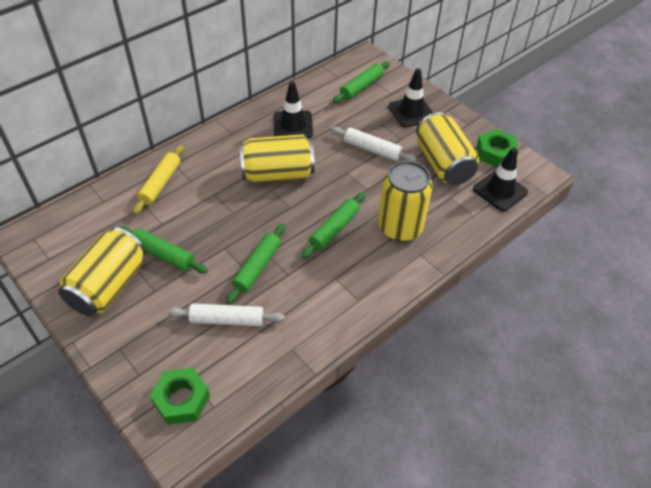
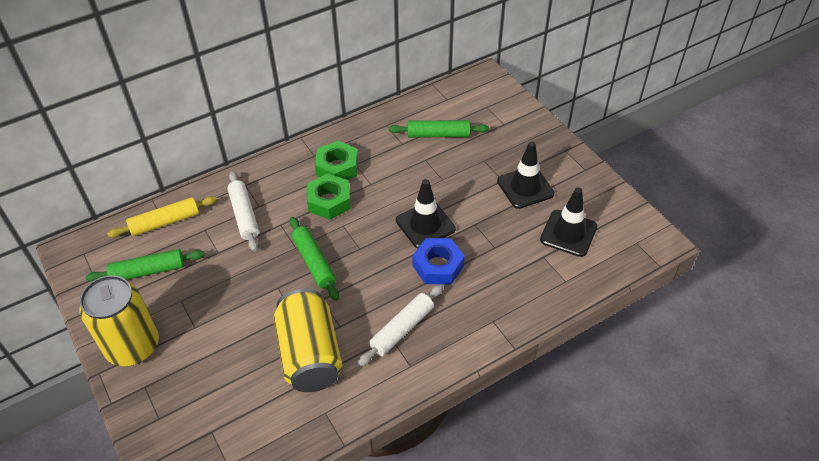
blue nut: 0 -> 1
green rolling pin: 4 -> 3
yellow can: 4 -> 2

